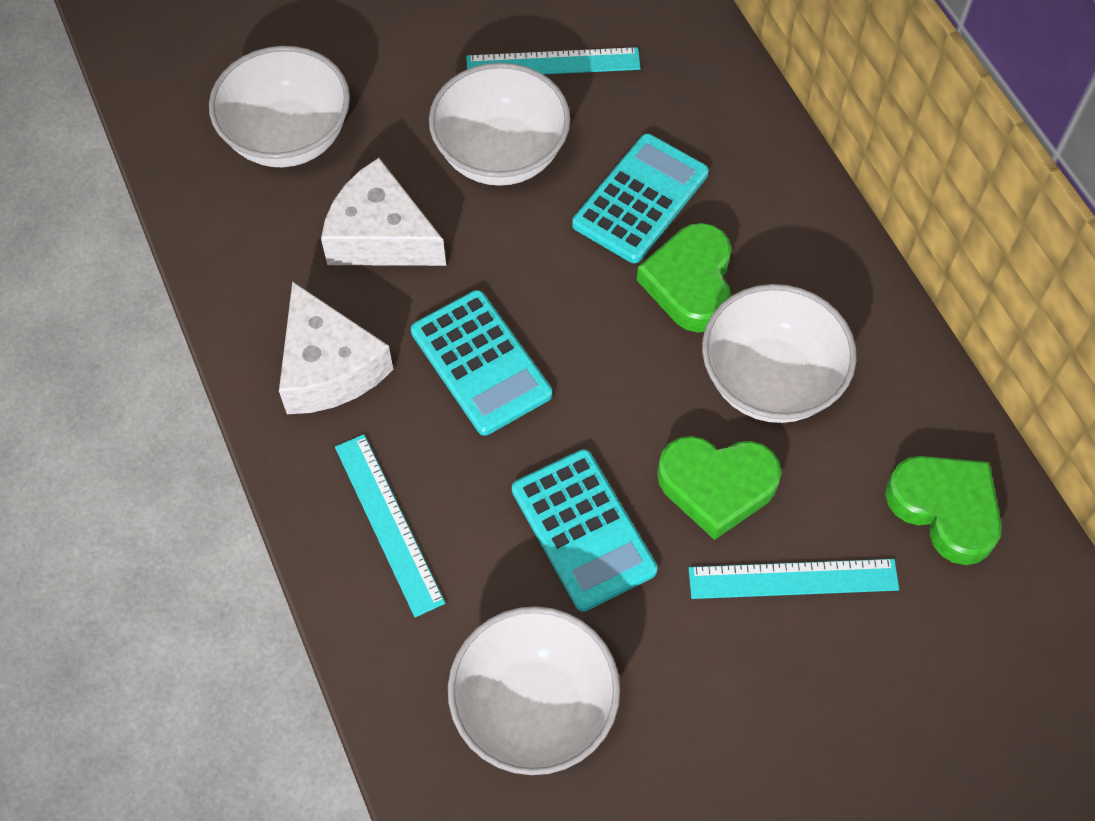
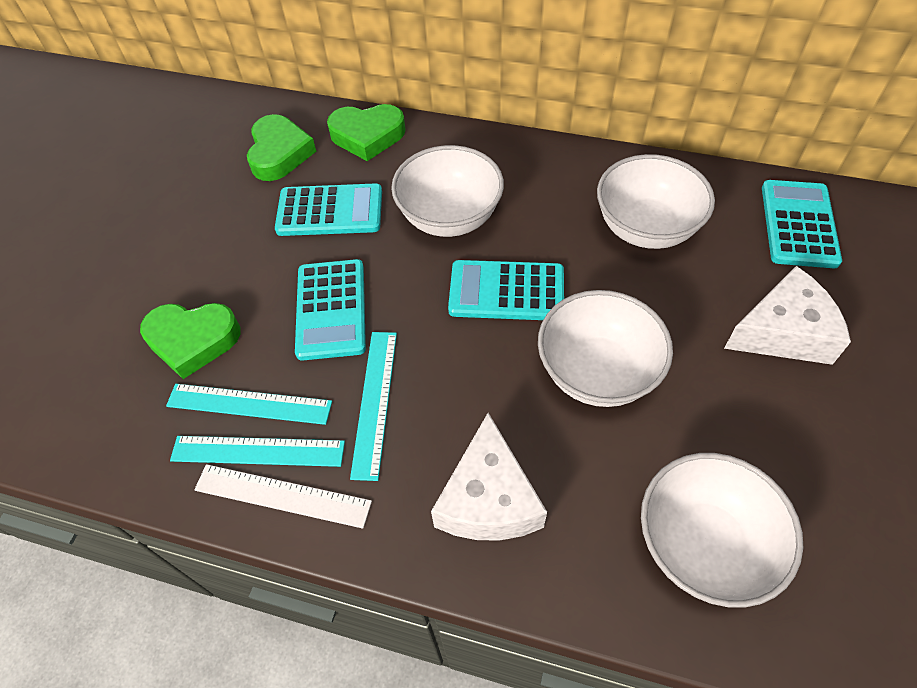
turquoise calculator: 3 -> 4
white ruler: 0 -> 1

